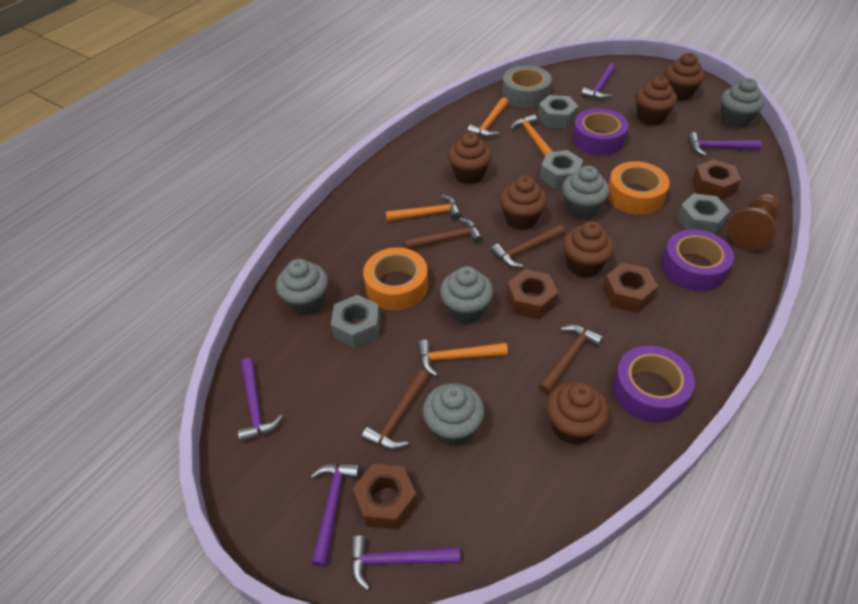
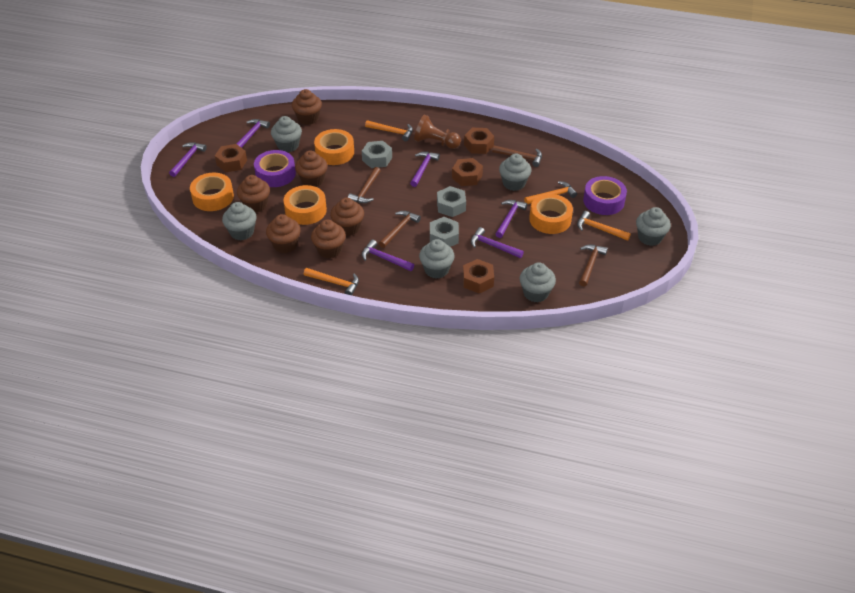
grey cupcake: 5 -> 6
grey nut: 4 -> 3
grey tape: 1 -> 0
orange tape: 2 -> 4
purple hammer: 5 -> 6
purple tape: 3 -> 2

